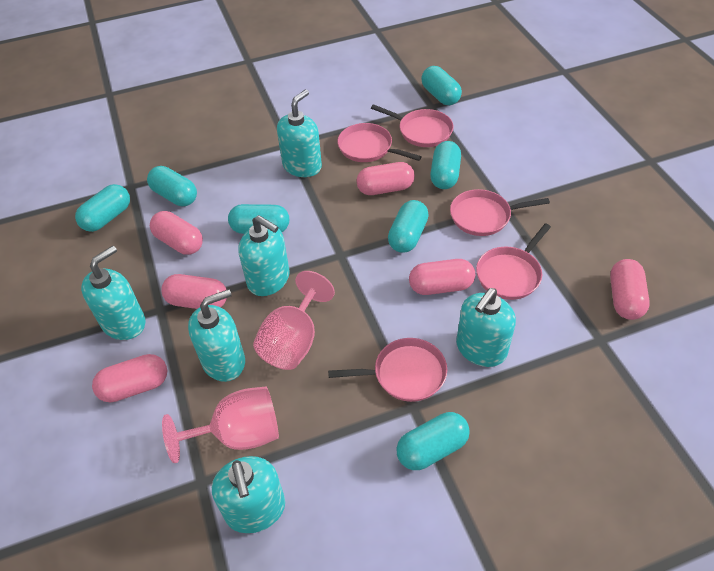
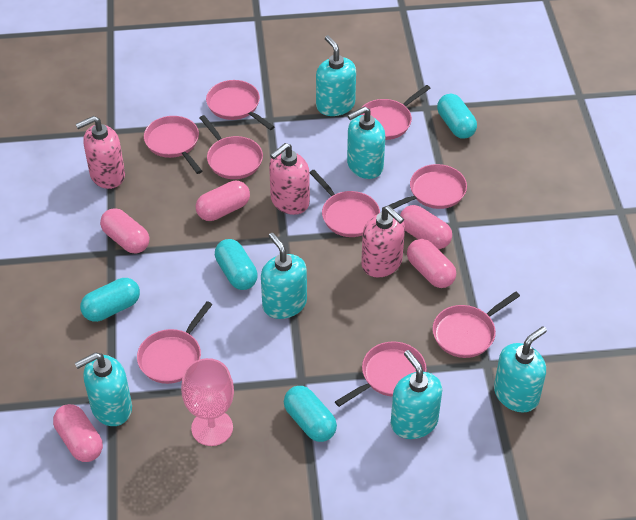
pink capsule: 6 -> 5
pink goblet: 2 -> 1
pink pan: 5 -> 9
pink soap dispenser: 0 -> 3
turquoise capsule: 7 -> 4

